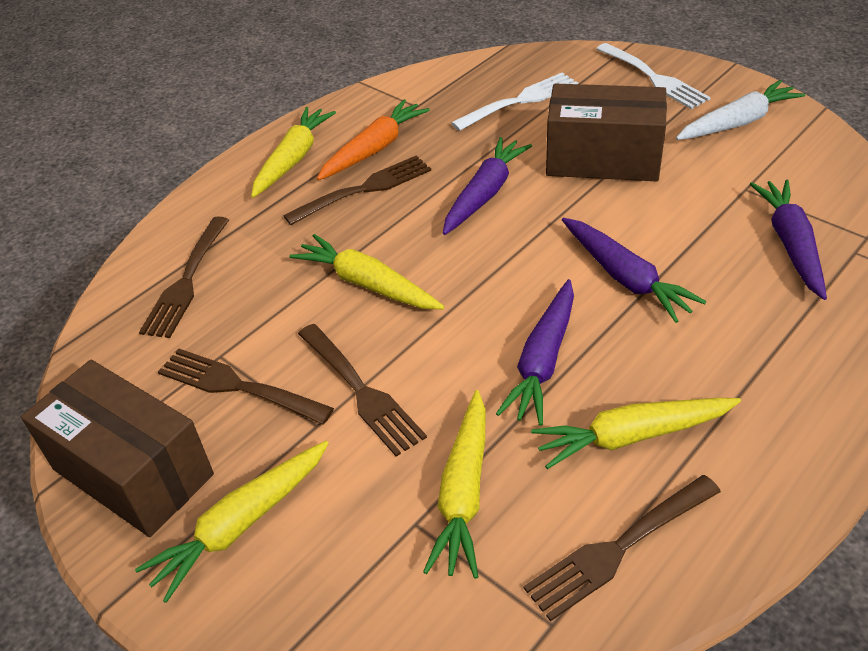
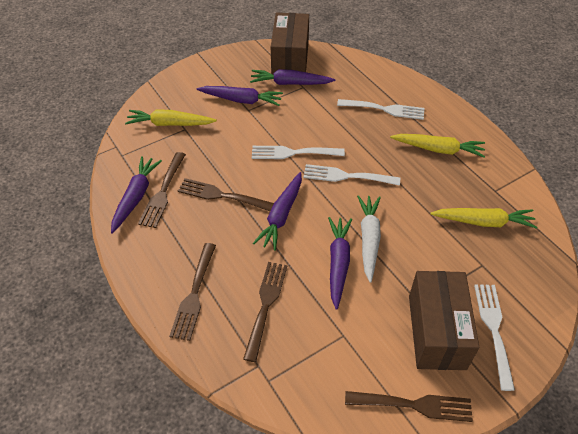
orange carrot: 1 -> 0
purple carrot: 4 -> 5
white fork: 2 -> 4
yellow carrot: 5 -> 3

